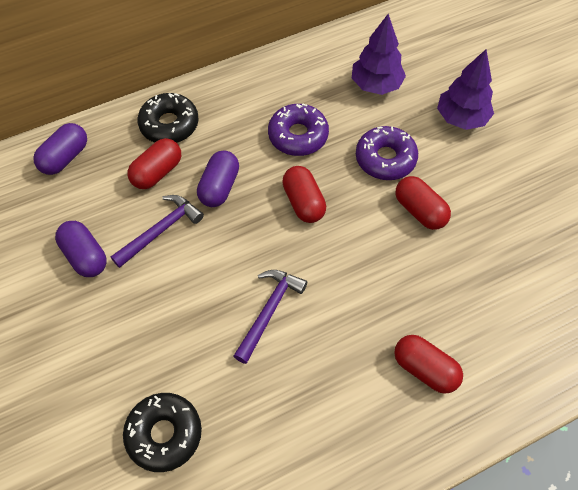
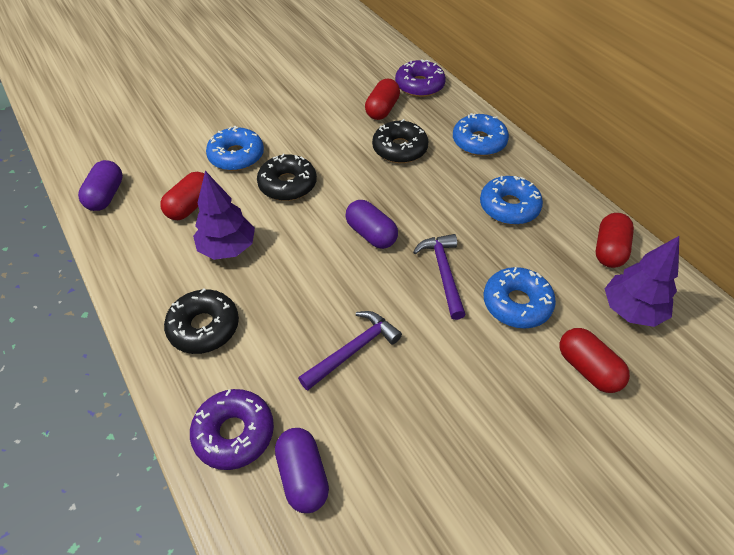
black donut: 2 -> 3
blue donut: 0 -> 4

